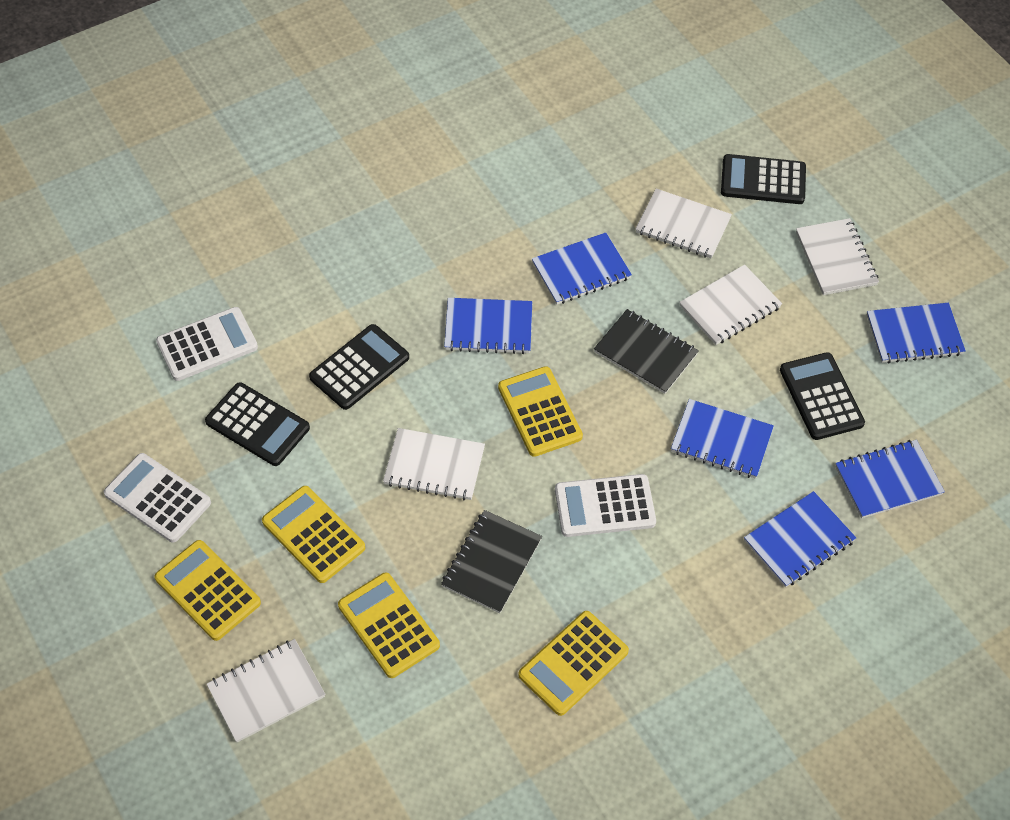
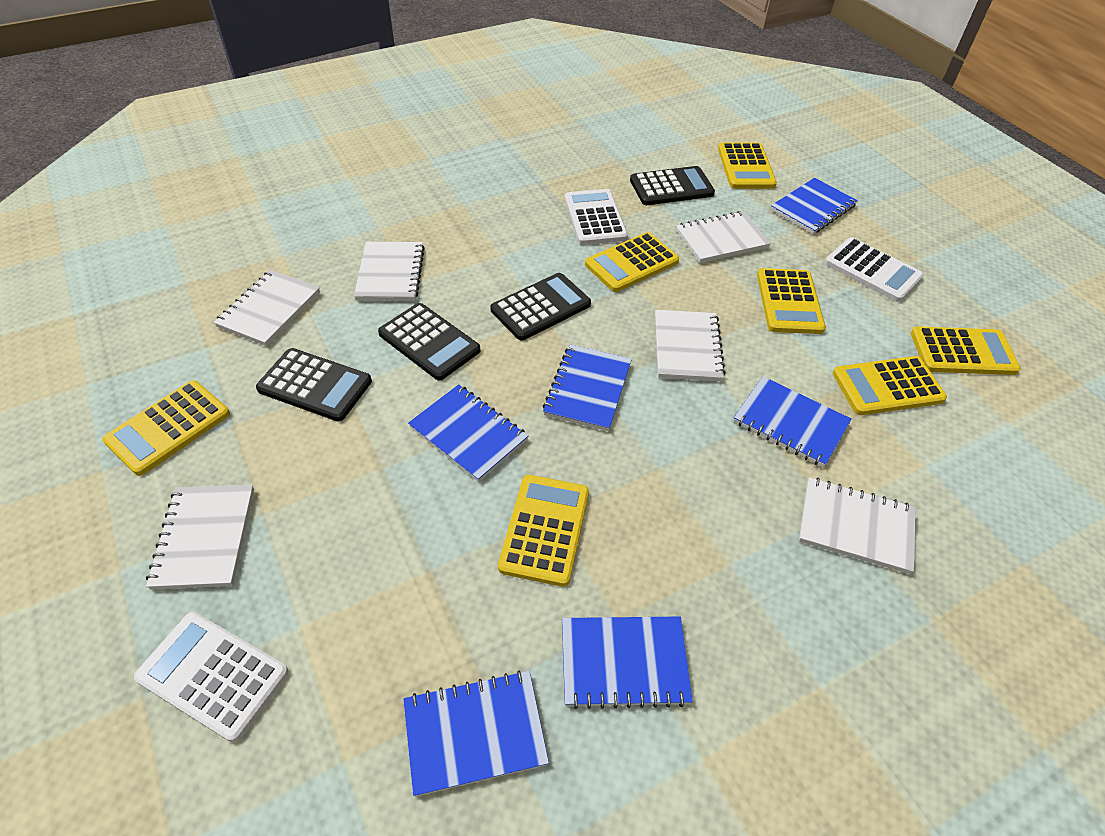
black notebook: 2 -> 0
white notebook: 5 -> 6
yellow calculator: 5 -> 7

